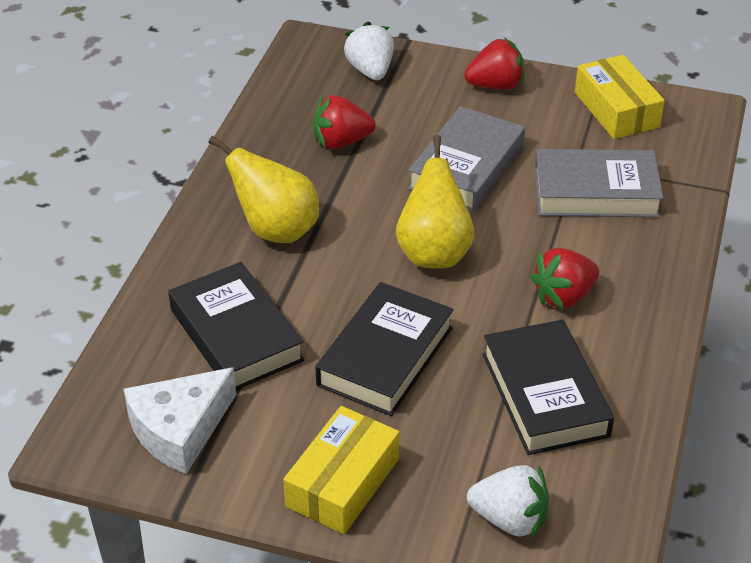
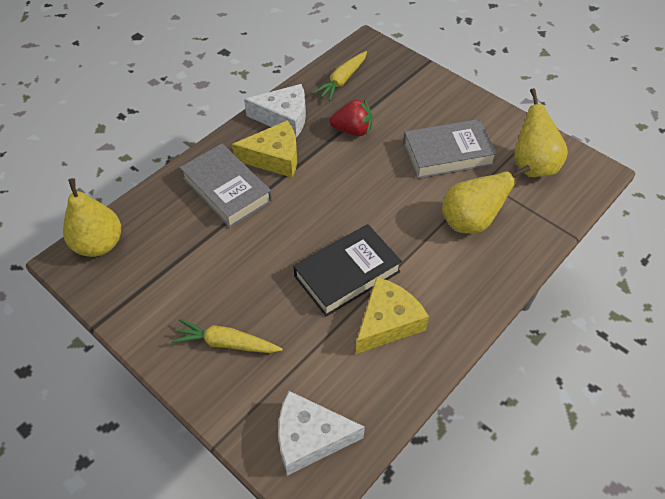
black book: 3 -> 1
red strawberry: 3 -> 1
white cheese: 1 -> 2
white strawberry: 2 -> 0
yellow box: 2 -> 0
yellow carrot: 0 -> 2
yellow cheese: 0 -> 2
yellow pear: 2 -> 3

